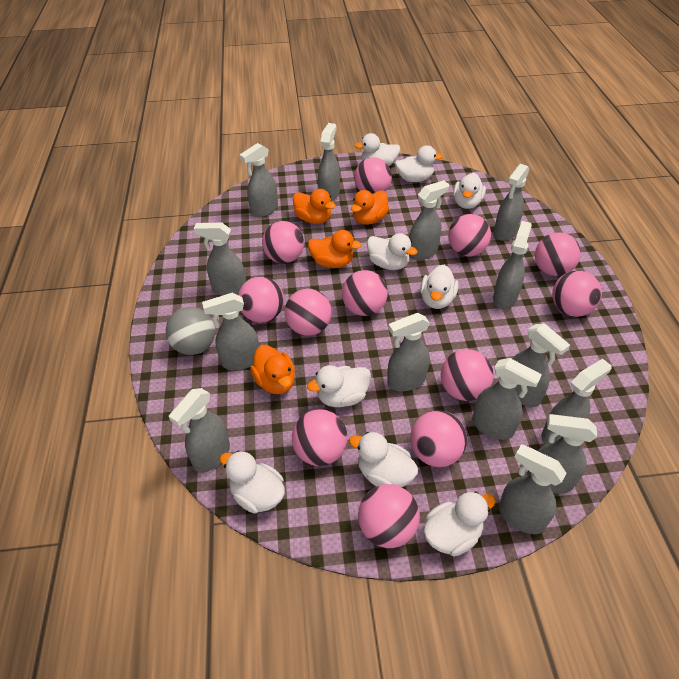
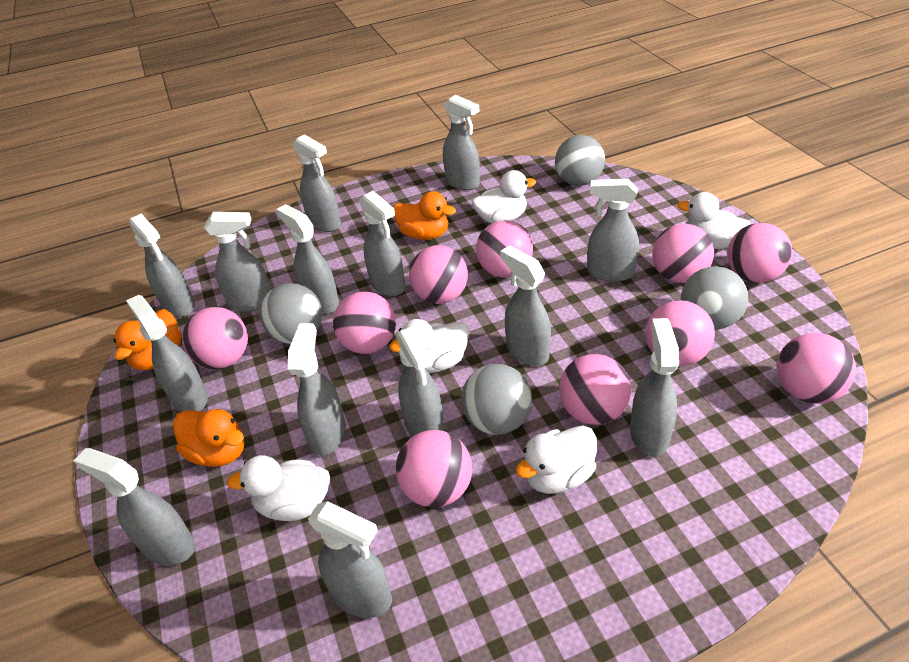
grey ball: 1 -> 4
orange duck: 4 -> 3
pink ball: 12 -> 10
white duck: 9 -> 5

